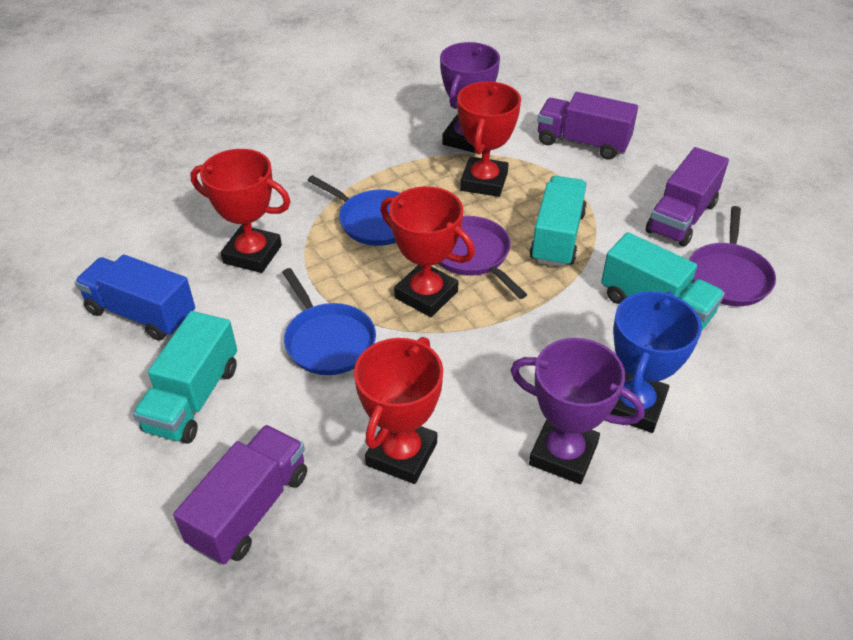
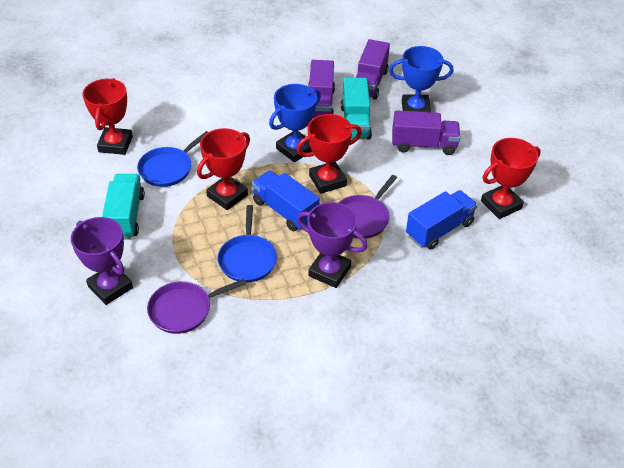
blue trophy: 1 -> 2
blue truck: 1 -> 2
turquoise truck: 3 -> 2

